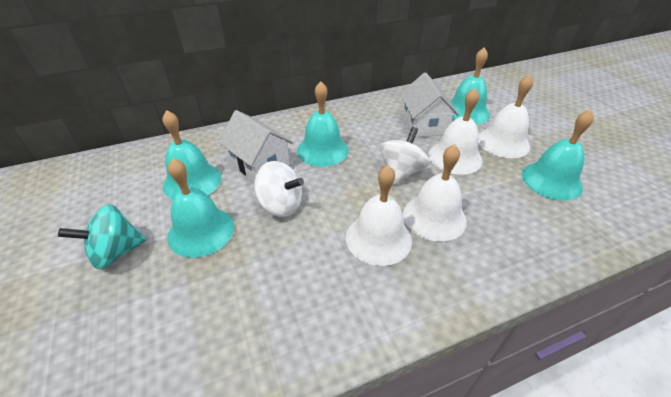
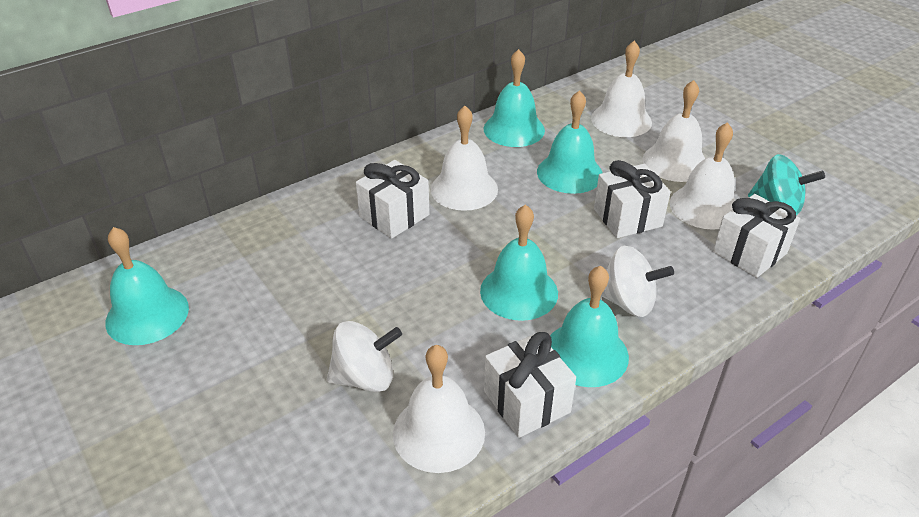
white bell: 4 -> 5
white gift: 0 -> 4
white house: 2 -> 0

